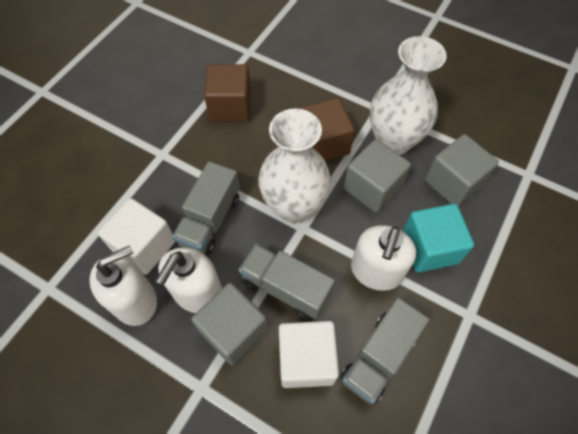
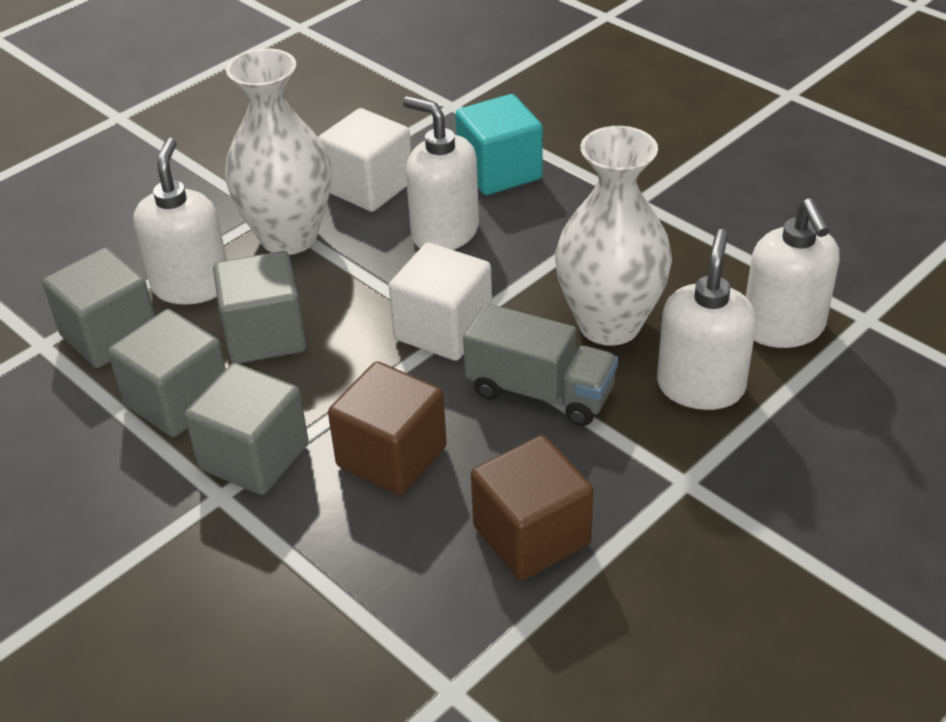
grey cube: 3 -> 4
grey truck: 3 -> 1
white soap dispenser: 3 -> 4

